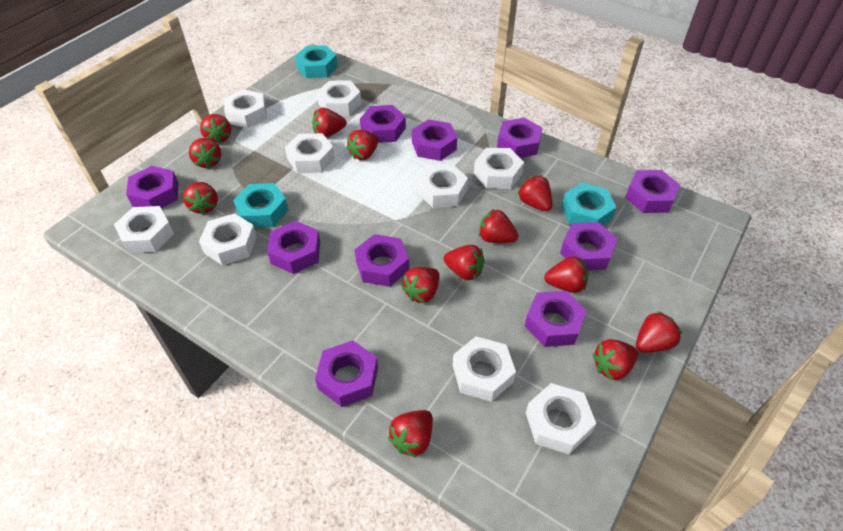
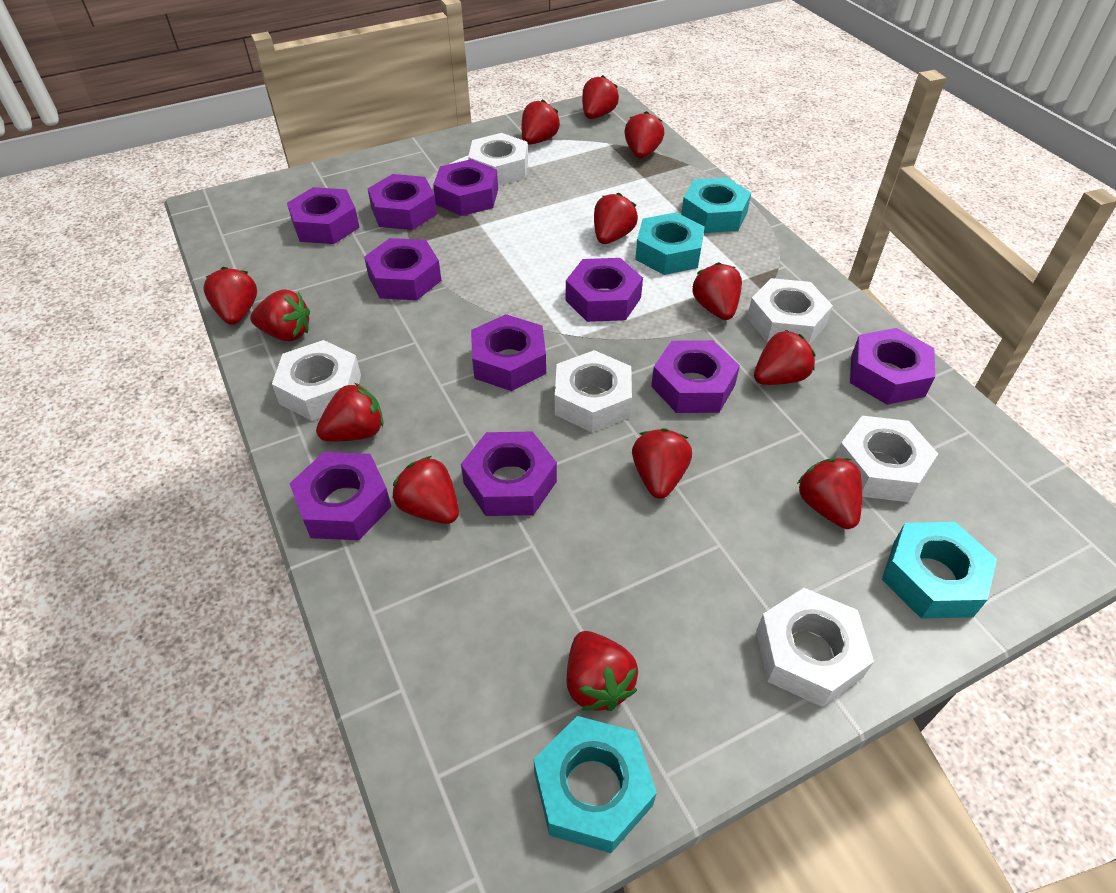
turquoise nut: 3 -> 4
white nut: 9 -> 6

